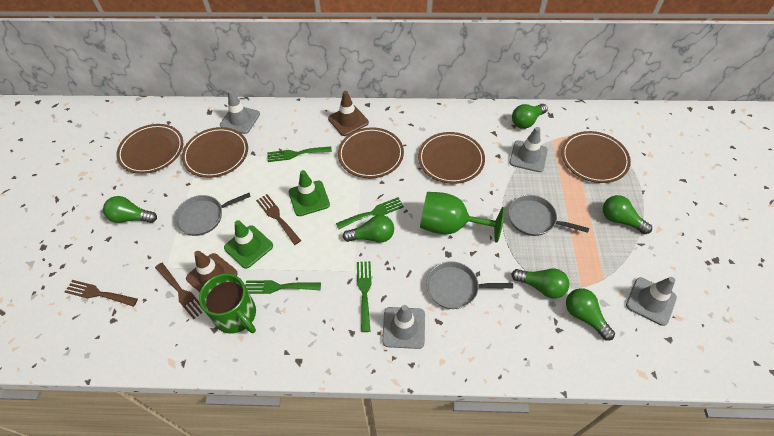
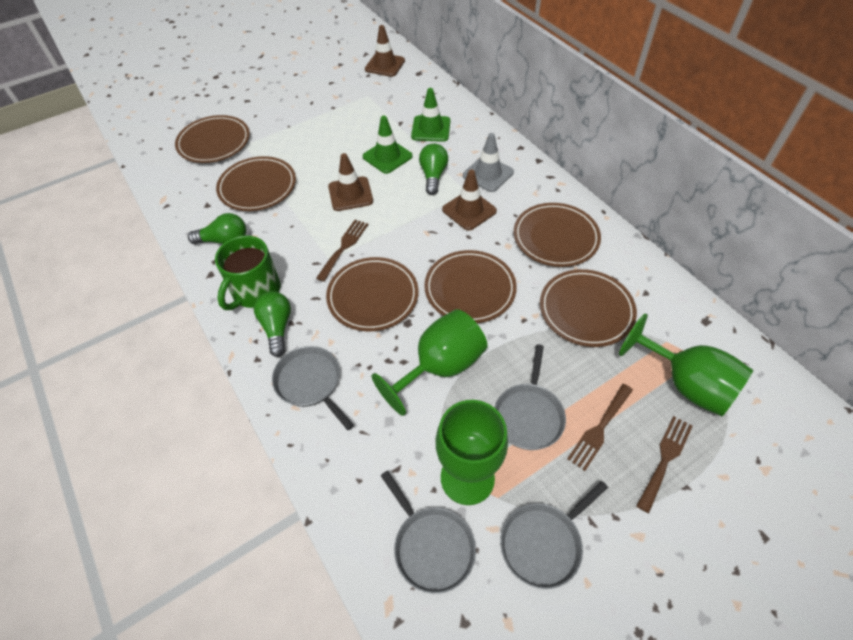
brown plate: 5 -> 6
brown traffic cone: 2 -> 3
green fork: 4 -> 0
green goblet: 1 -> 3
green light bulb: 6 -> 3
grey pan: 3 -> 4
grey traffic cone: 4 -> 1

